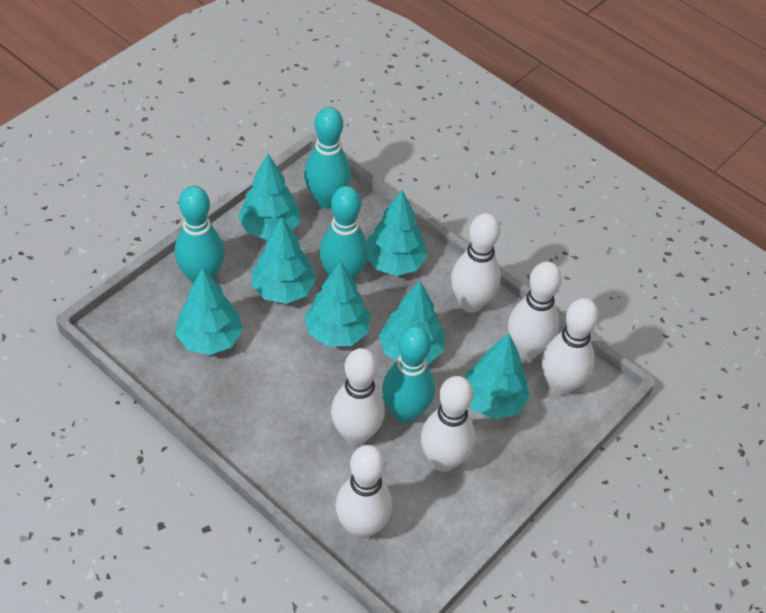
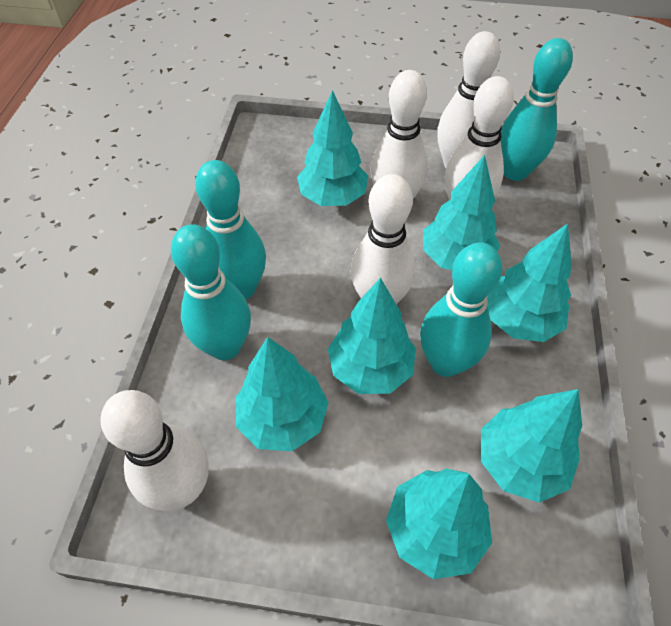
white bowling pin: 6 -> 5

